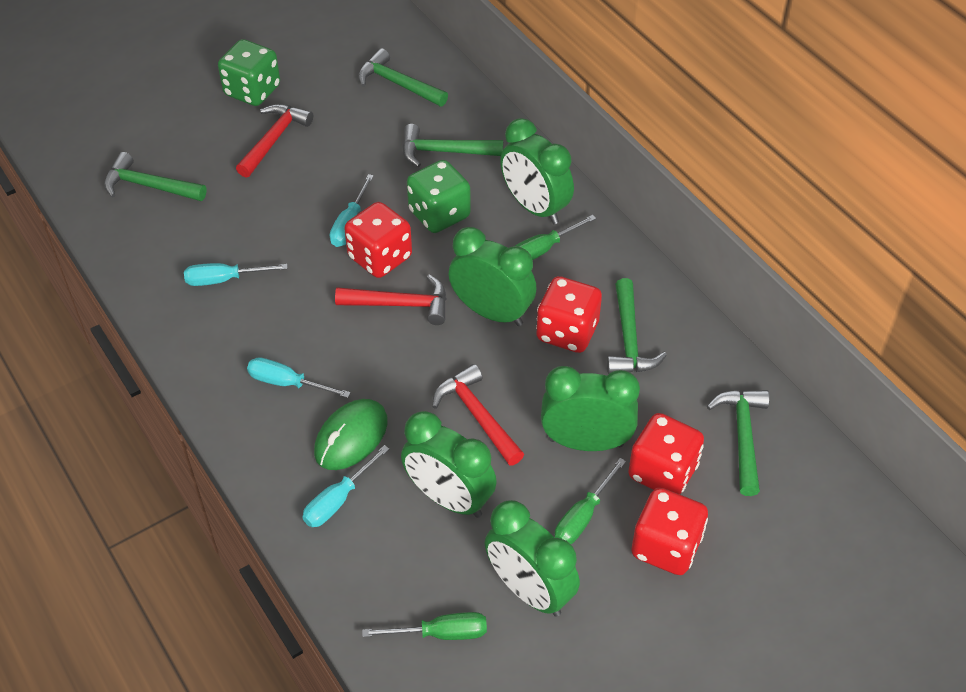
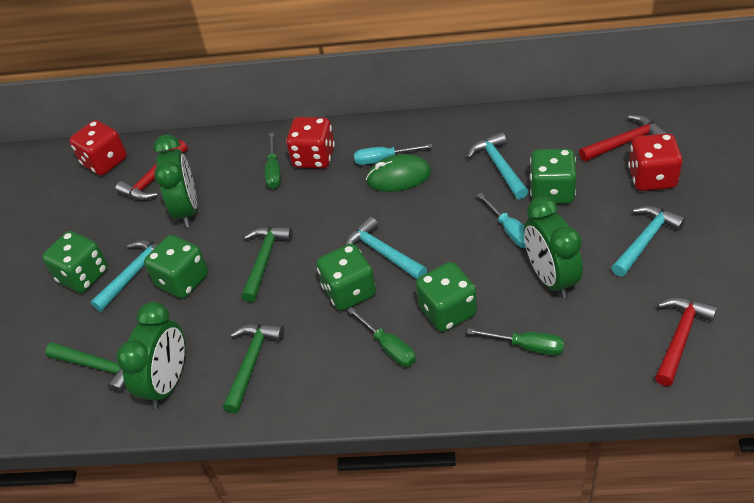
green clock: 5 -> 3
green dice: 2 -> 5
green hammer: 5 -> 3
red dice: 4 -> 3
turquoise hammer: 0 -> 4
turquoise screwdriver: 4 -> 2

